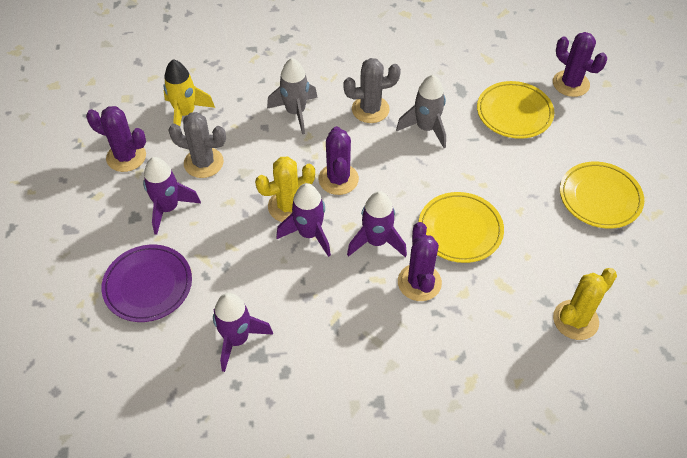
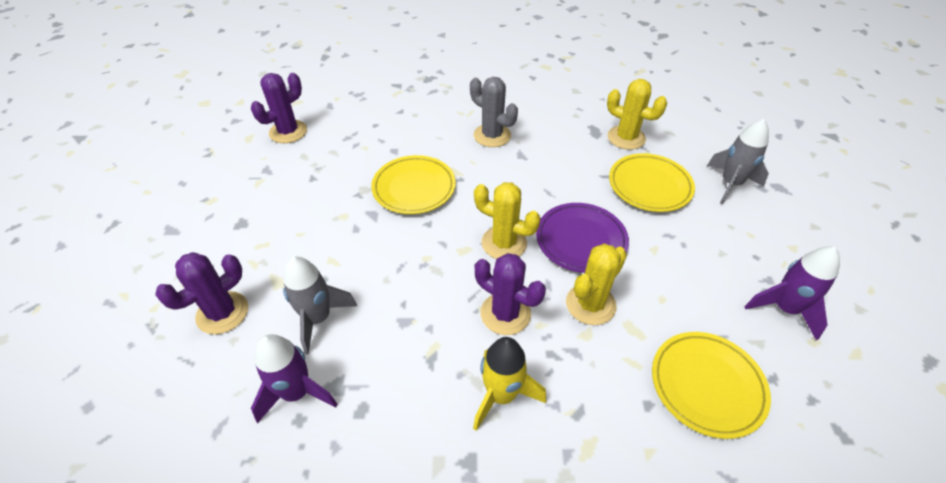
grey cactus: 2 -> 1
purple cactus: 4 -> 3
purple rocket: 4 -> 2
yellow cactus: 2 -> 3

